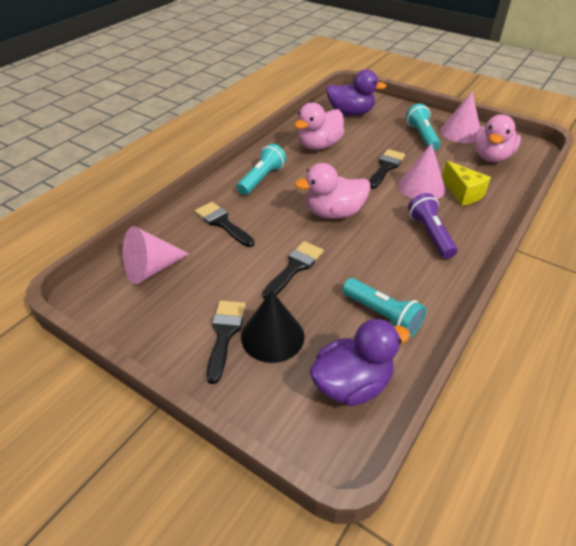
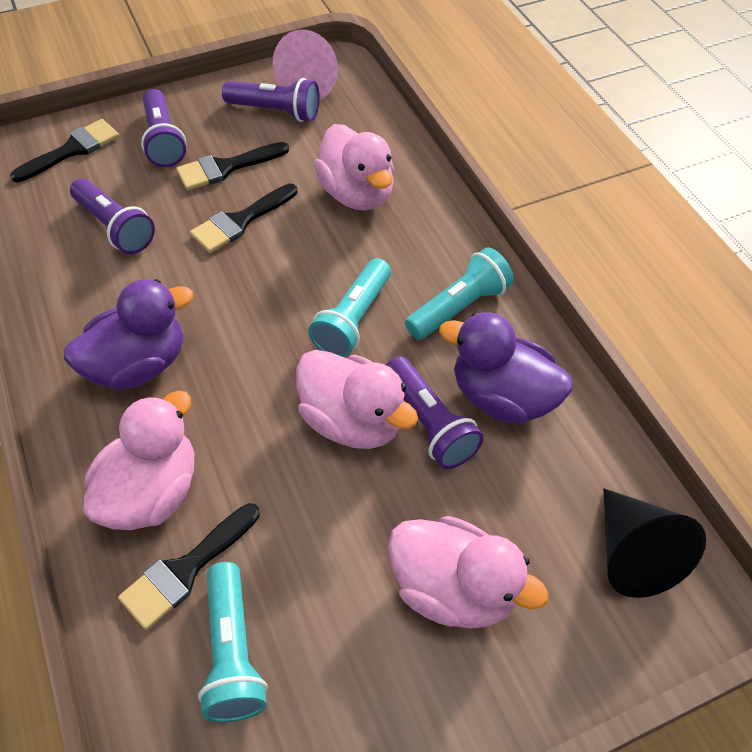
pink cone: 3 -> 1
pink duck: 3 -> 4
purple flashlight: 1 -> 4
yellow cheese: 1 -> 0

